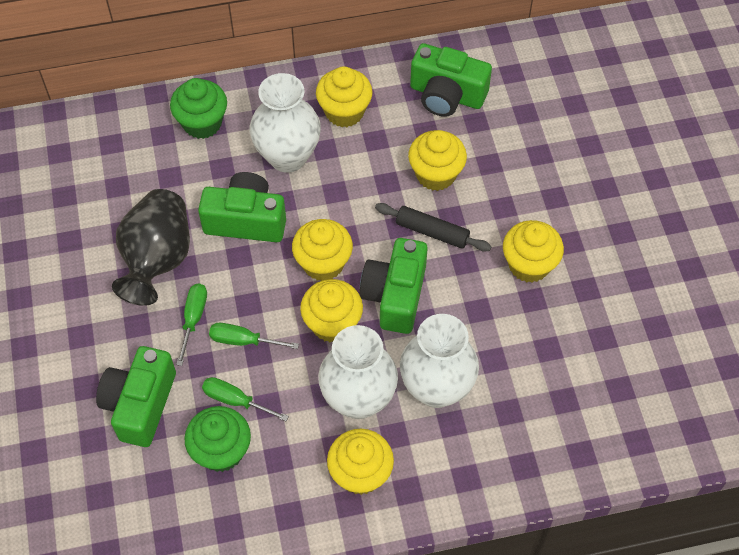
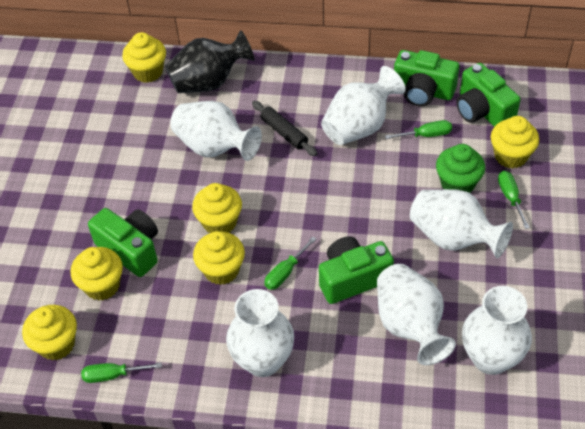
green cupcake: 2 -> 1
green screwdriver: 3 -> 4
white vase: 3 -> 6

